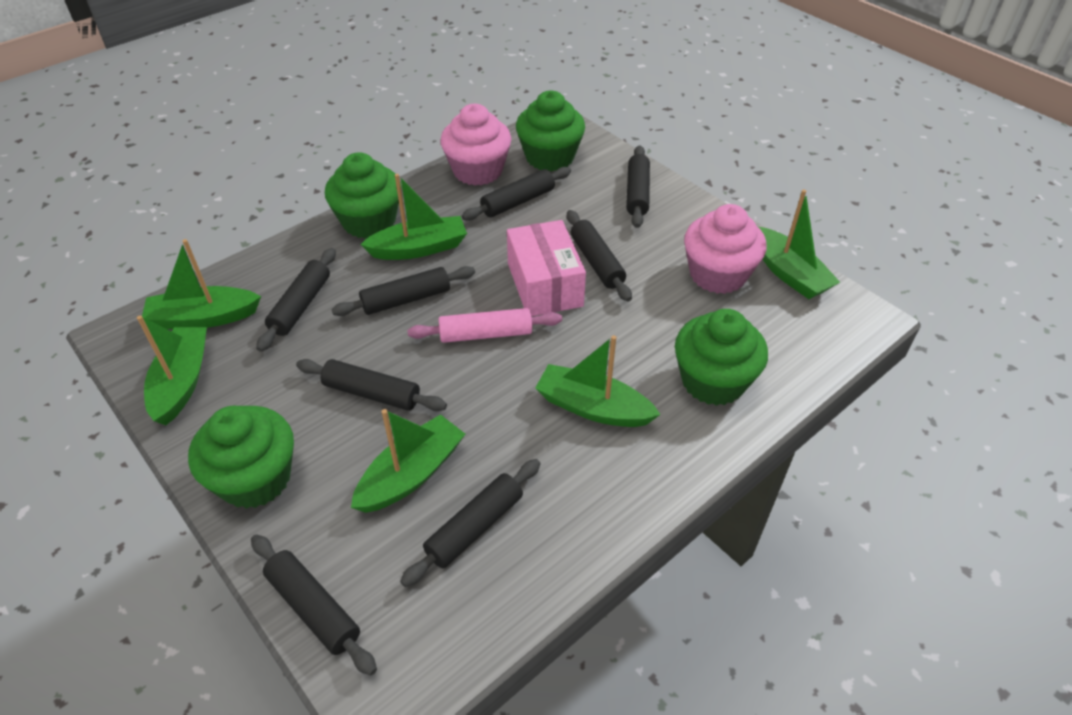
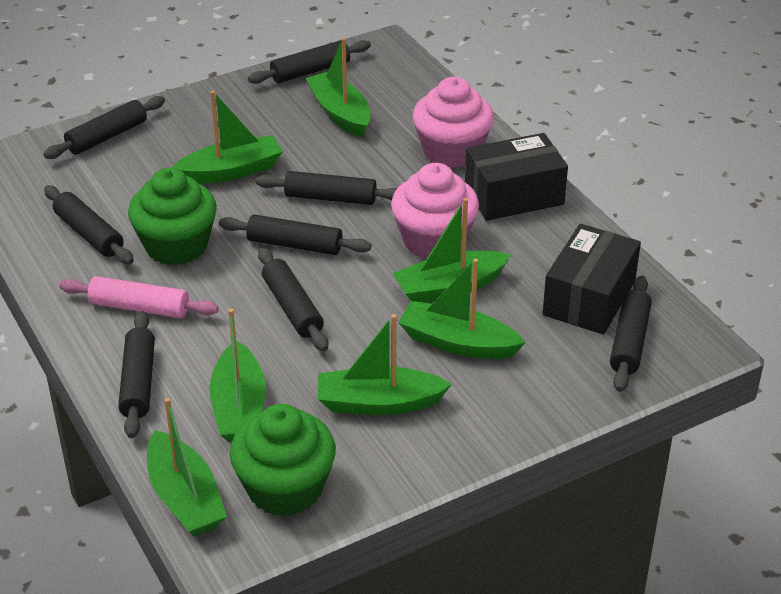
black box: 0 -> 2
green boat: 6 -> 7
green cupcake: 4 -> 2
pink box: 1 -> 0

